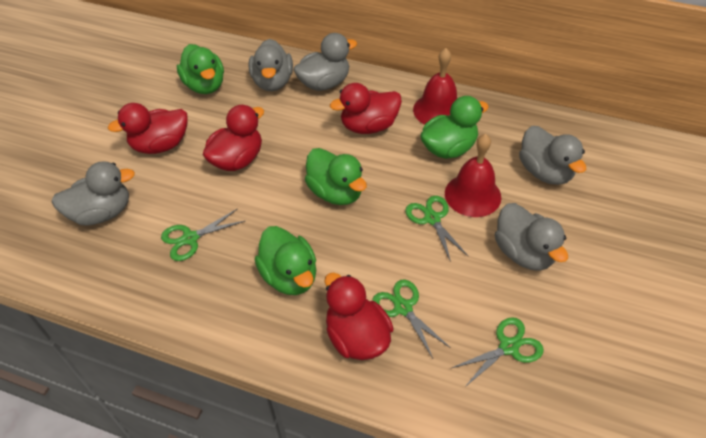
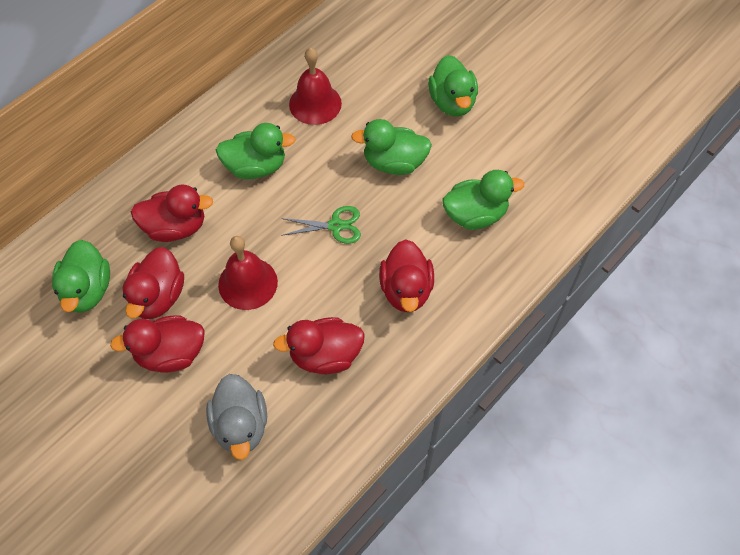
green duck: 4 -> 5
green scissors: 4 -> 1
grey duck: 5 -> 1
red duck: 4 -> 5

